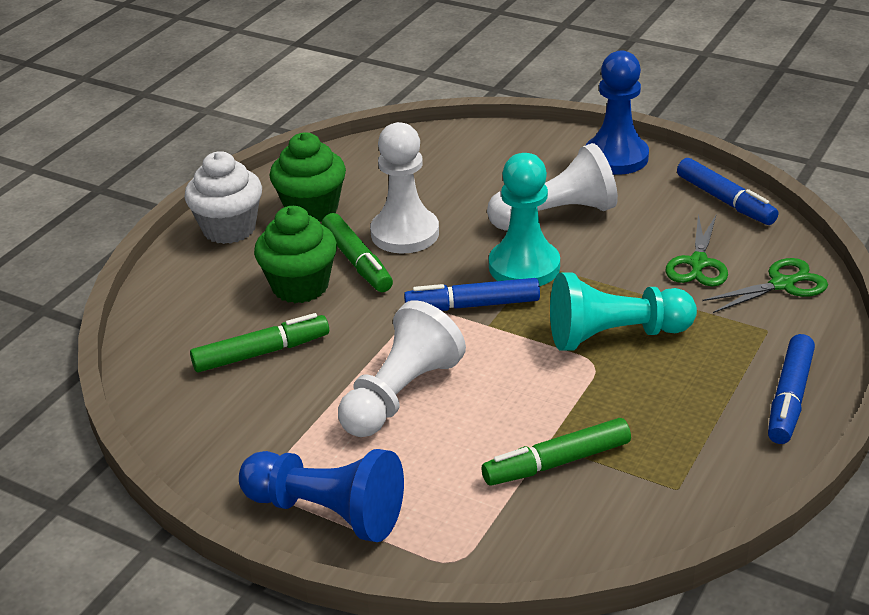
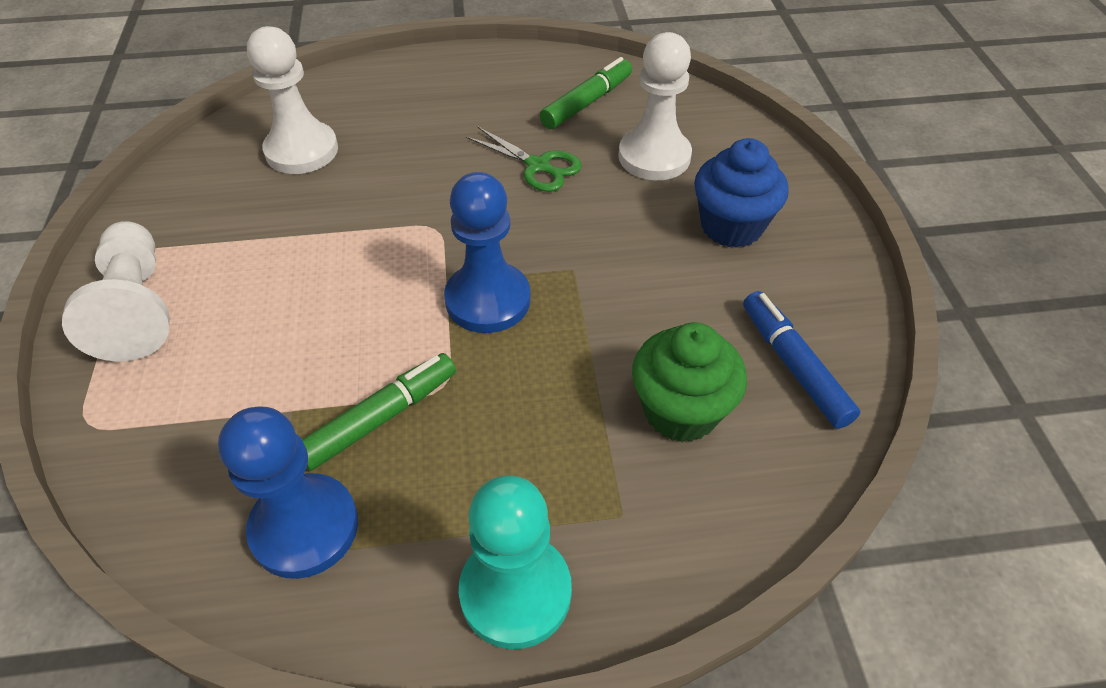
blue cupcake: 0 -> 1
blue marker: 3 -> 1
green cupcake: 2 -> 1
green marker: 3 -> 2
green scissors: 2 -> 1
turquoise pawn: 2 -> 1
white cupcake: 1 -> 0

